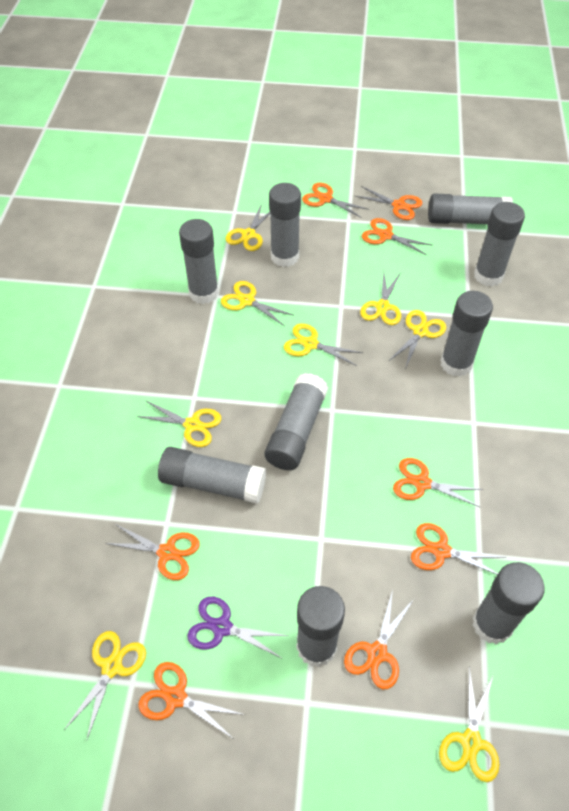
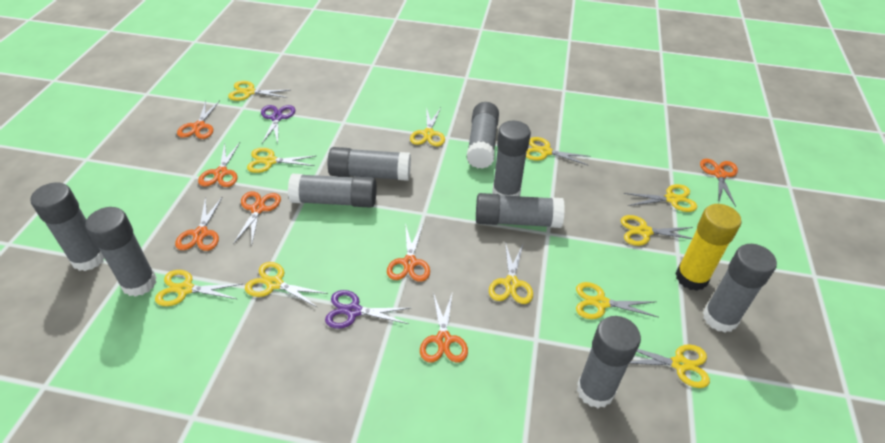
orange scissors: 8 -> 7
purple scissors: 1 -> 2
yellow glue stick: 0 -> 1
yellow scissors: 8 -> 11

